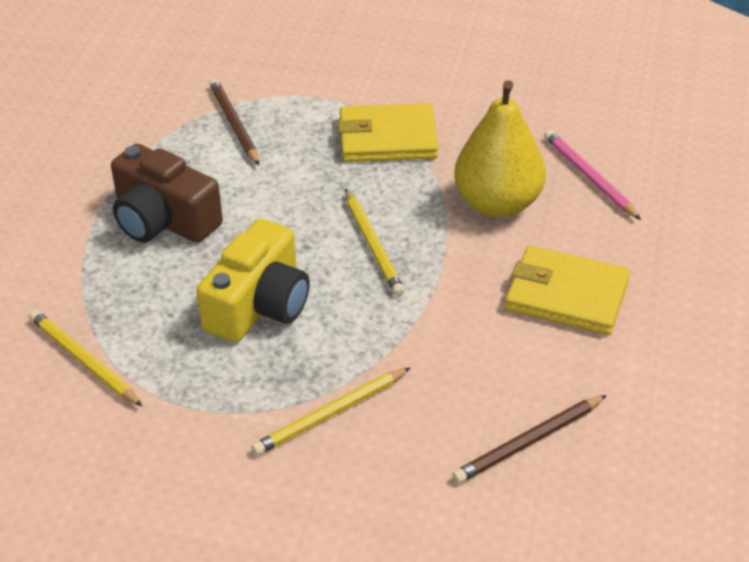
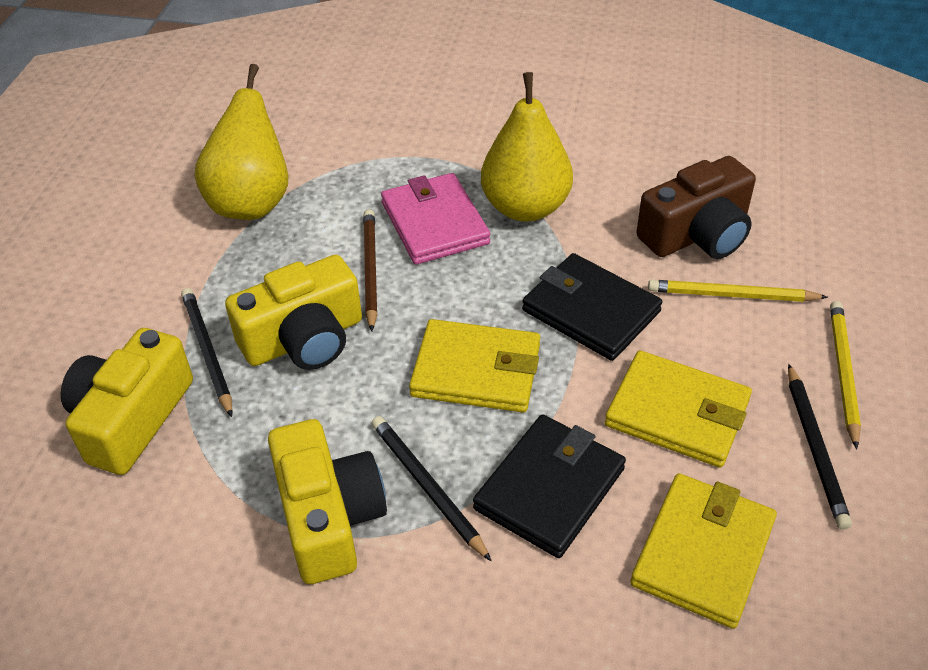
black pencil: 0 -> 3
black wallet: 0 -> 2
brown pencil: 2 -> 1
pink pencil: 1 -> 0
pink wallet: 0 -> 1
yellow camera: 1 -> 3
yellow pear: 1 -> 2
yellow pencil: 3 -> 2
yellow wallet: 2 -> 3

